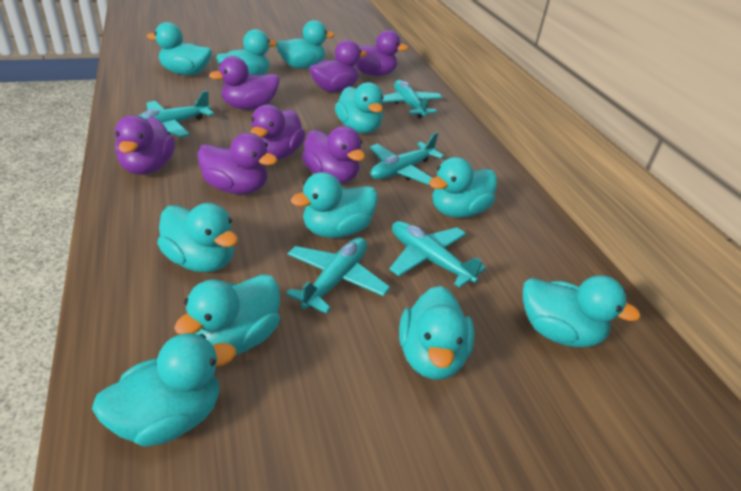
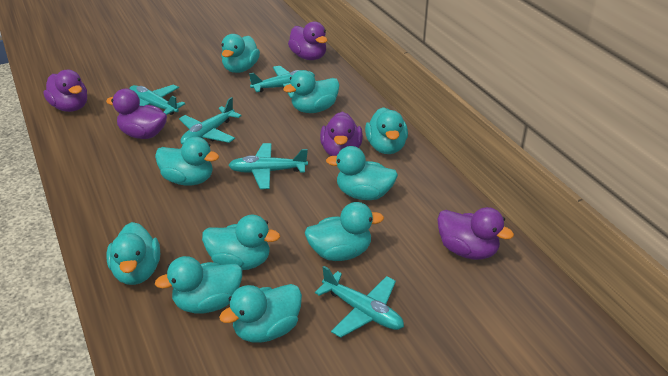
purple duck: 7 -> 5
turquoise duck: 11 -> 10

